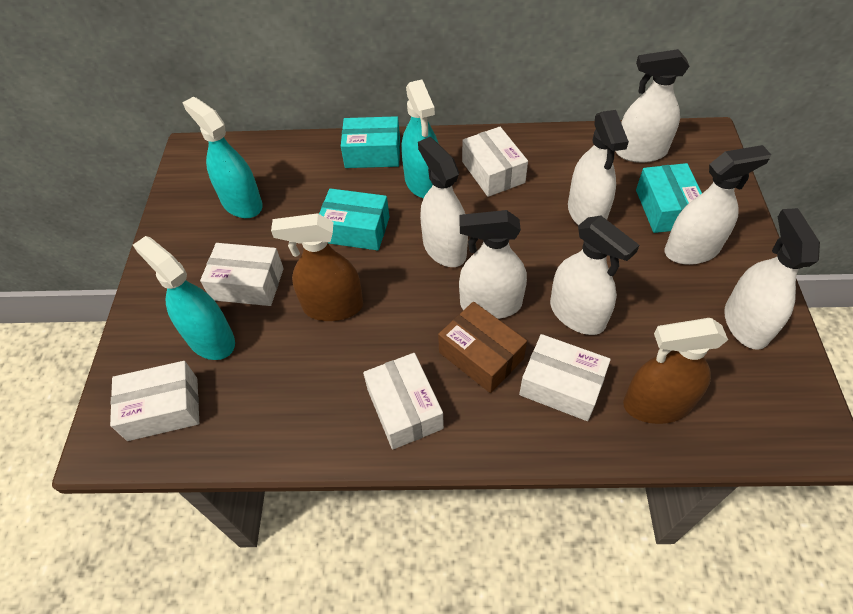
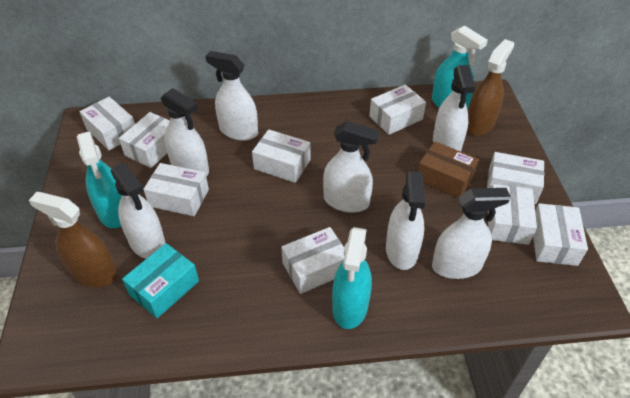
turquoise box: 3 -> 1
white box: 5 -> 9

